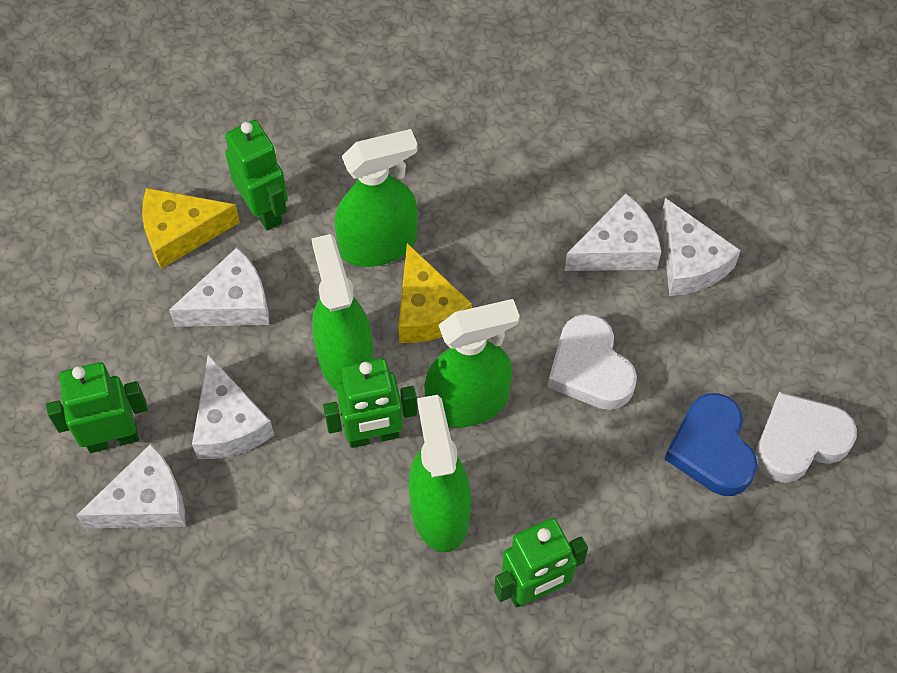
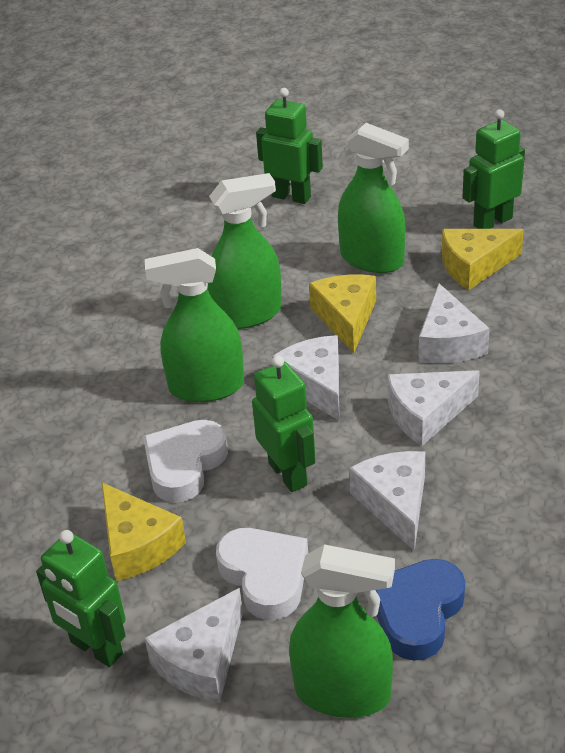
yellow cheese: 2 -> 3

